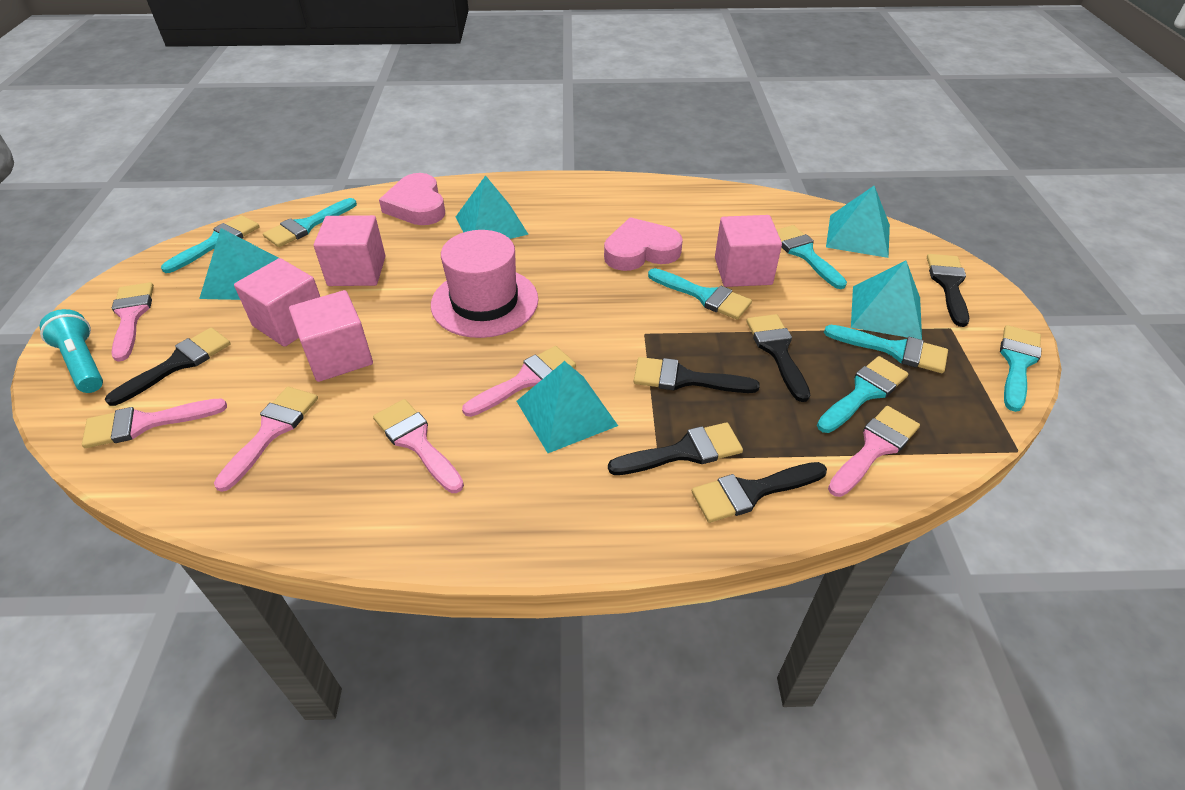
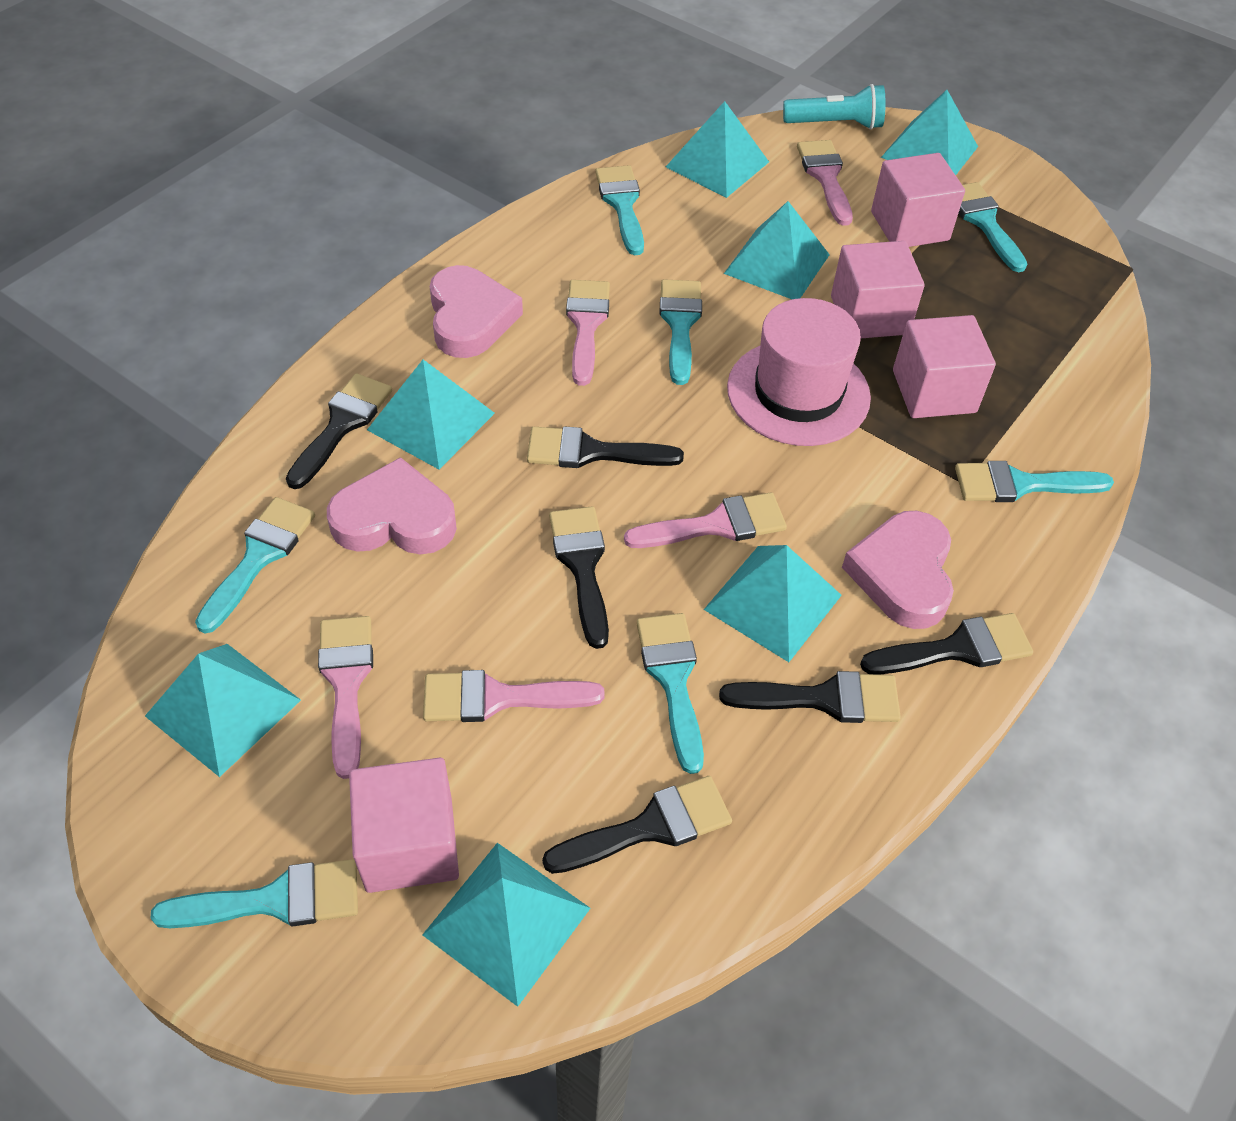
pink brush: 6 -> 5
pink heart: 2 -> 3
turquoise pyramid: 5 -> 7

